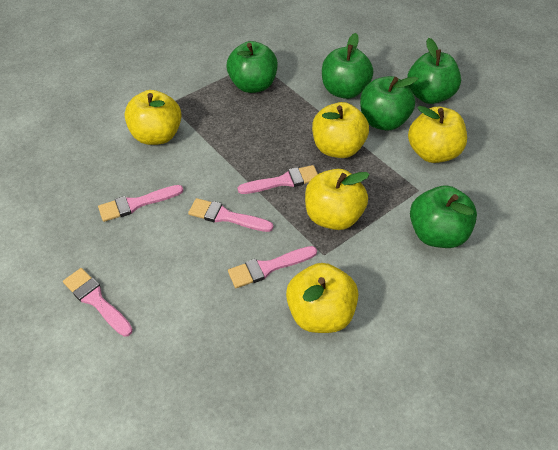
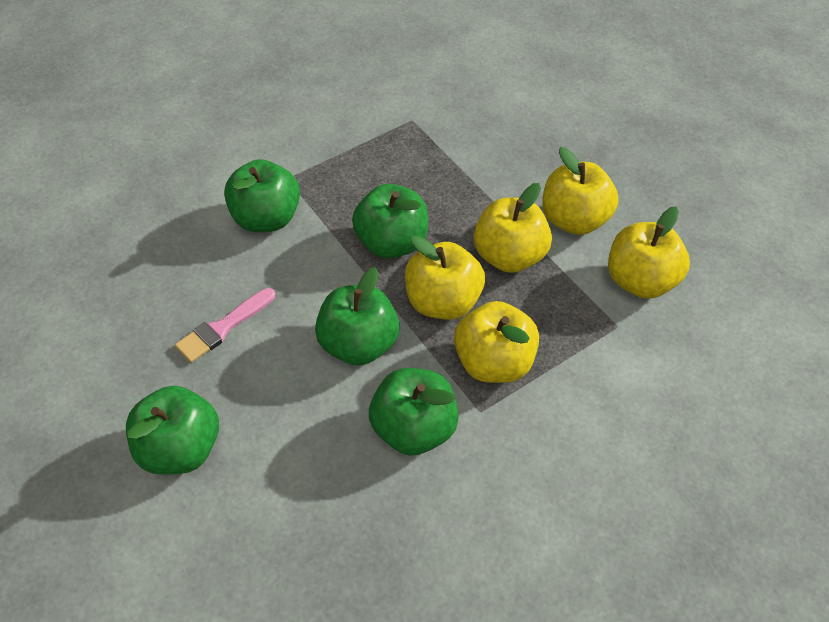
pink brush: 5 -> 1

